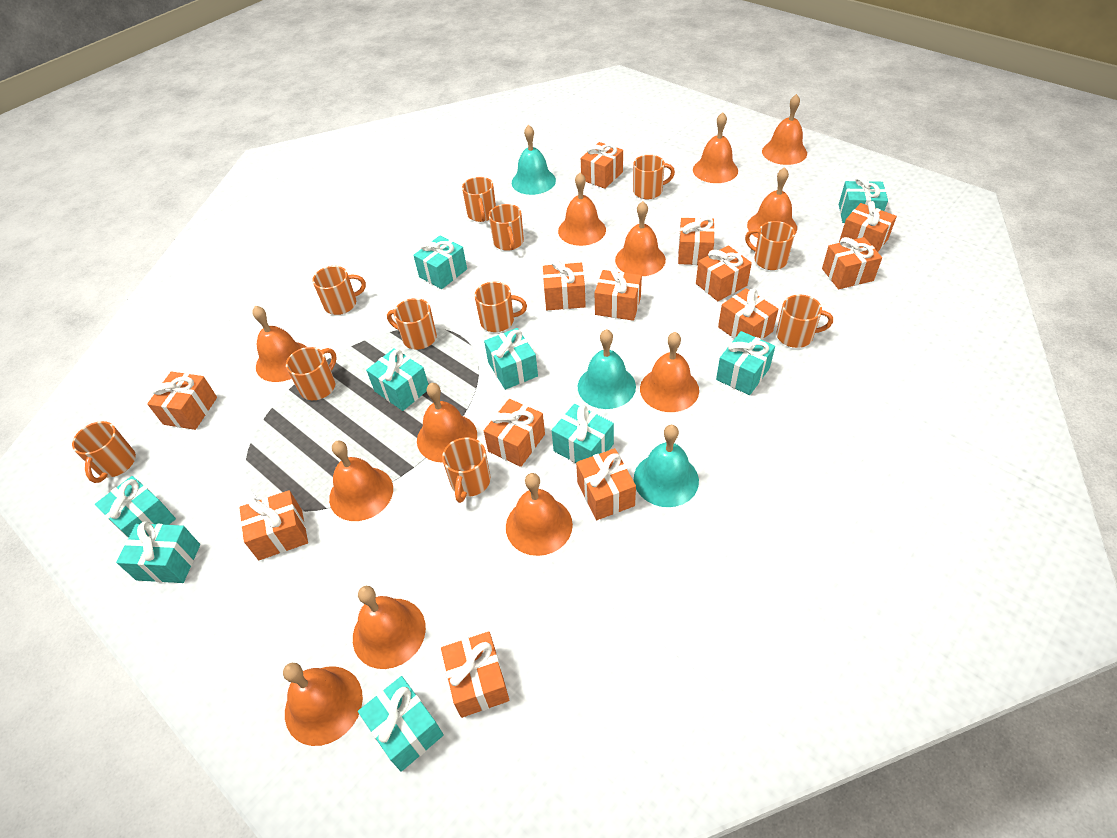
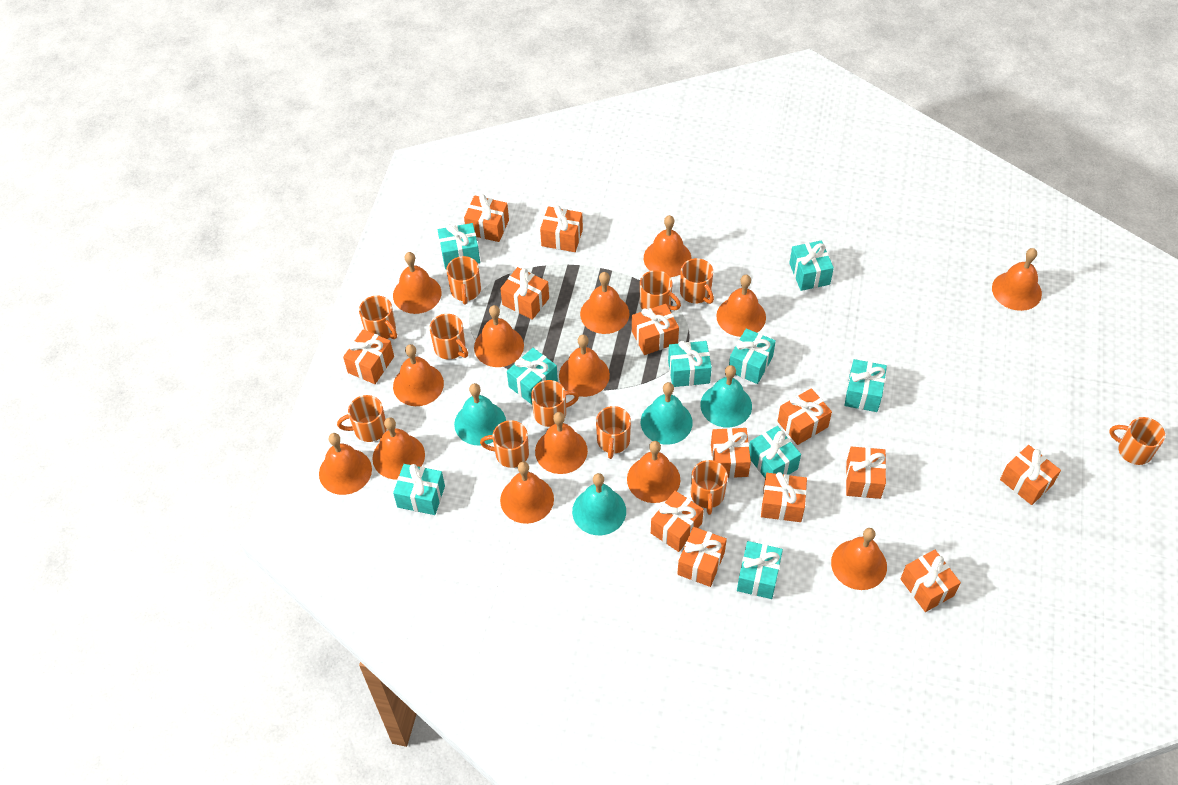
orange bell: 12 -> 14
turquoise bell: 3 -> 4

